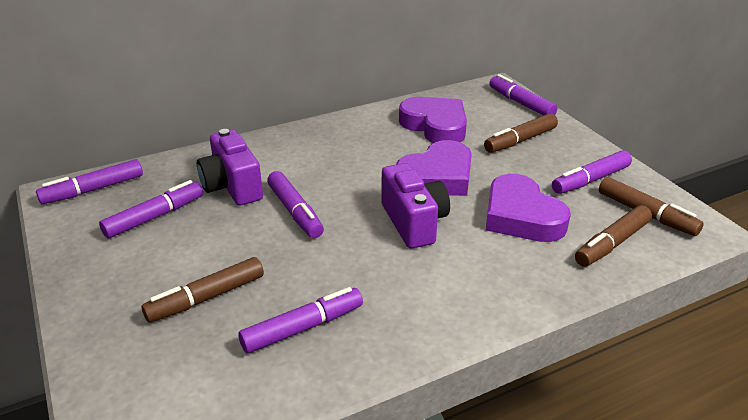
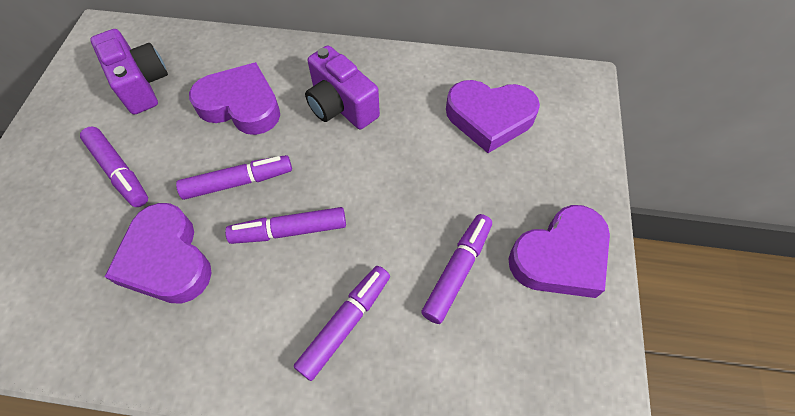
brown marker: 4 -> 0
purple heart: 3 -> 4
purple marker: 6 -> 5

